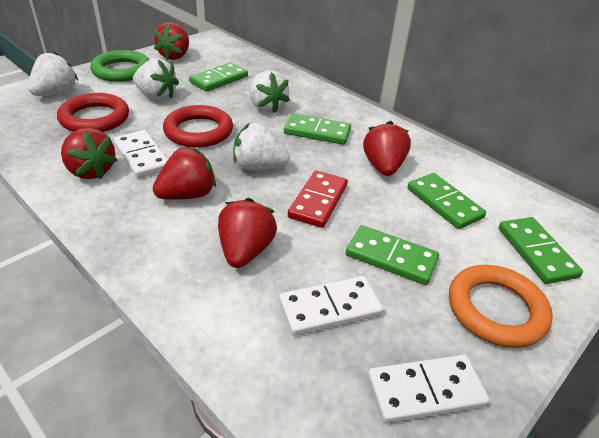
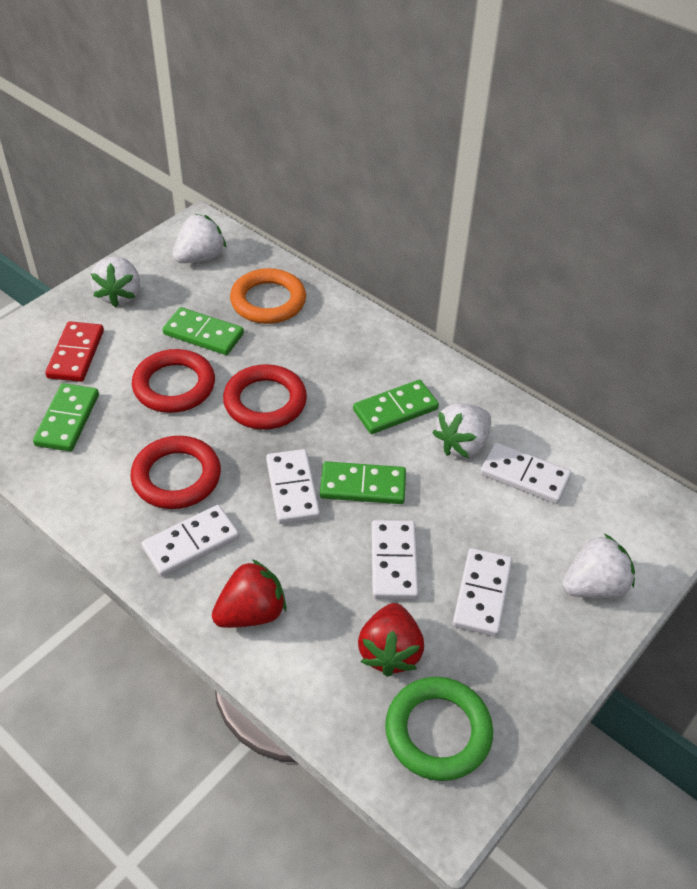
green domino: 5 -> 4
red ring: 2 -> 3
red strawberry: 5 -> 2
white domino: 3 -> 5

